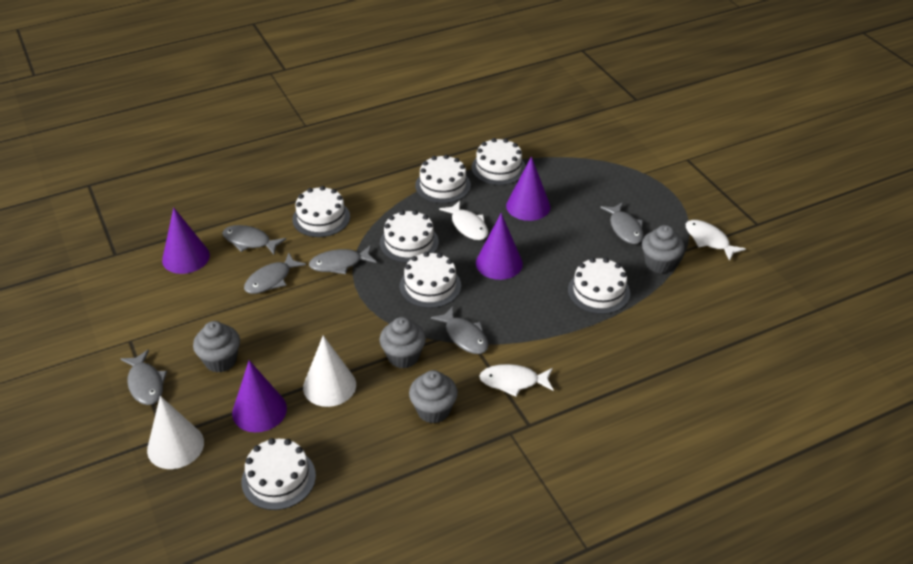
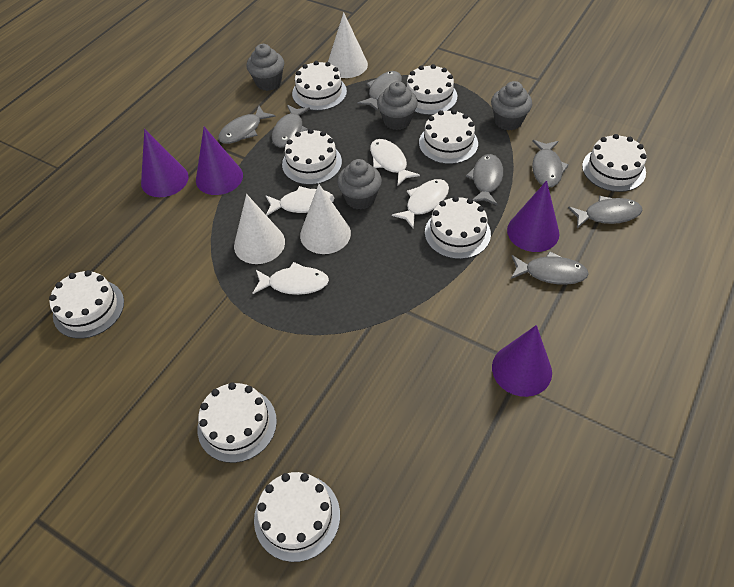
grey fish: 6 -> 7
white cake: 7 -> 9
white cone: 2 -> 3
white fish: 3 -> 4

